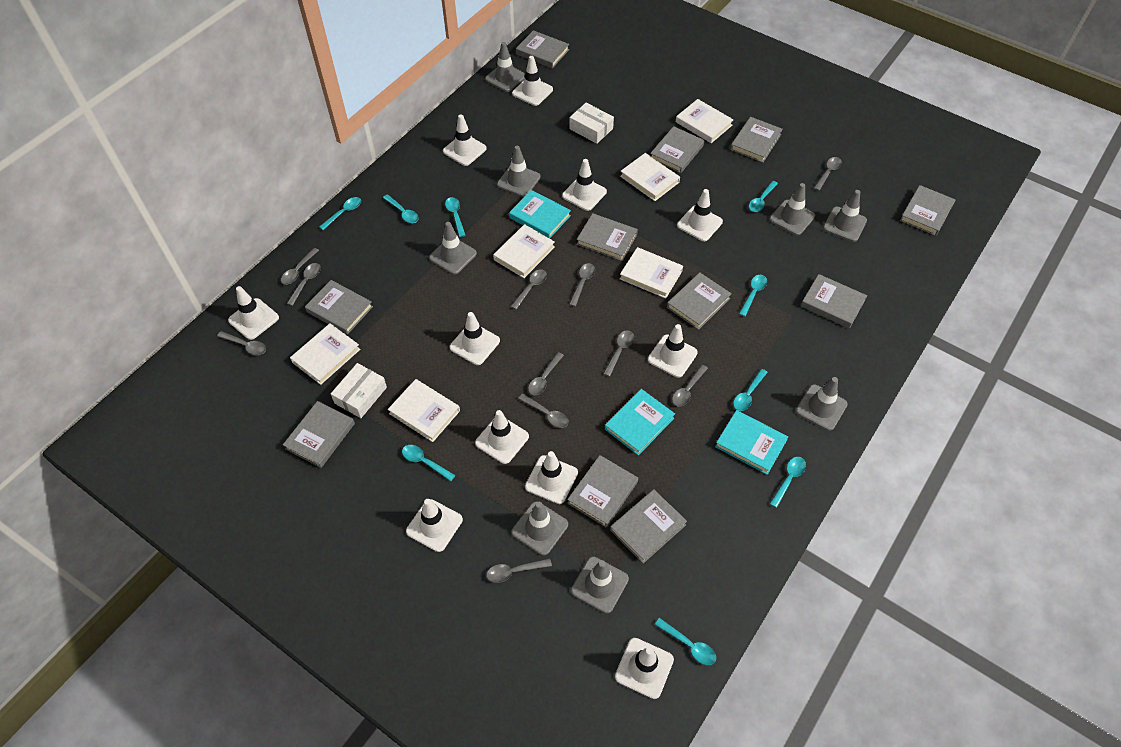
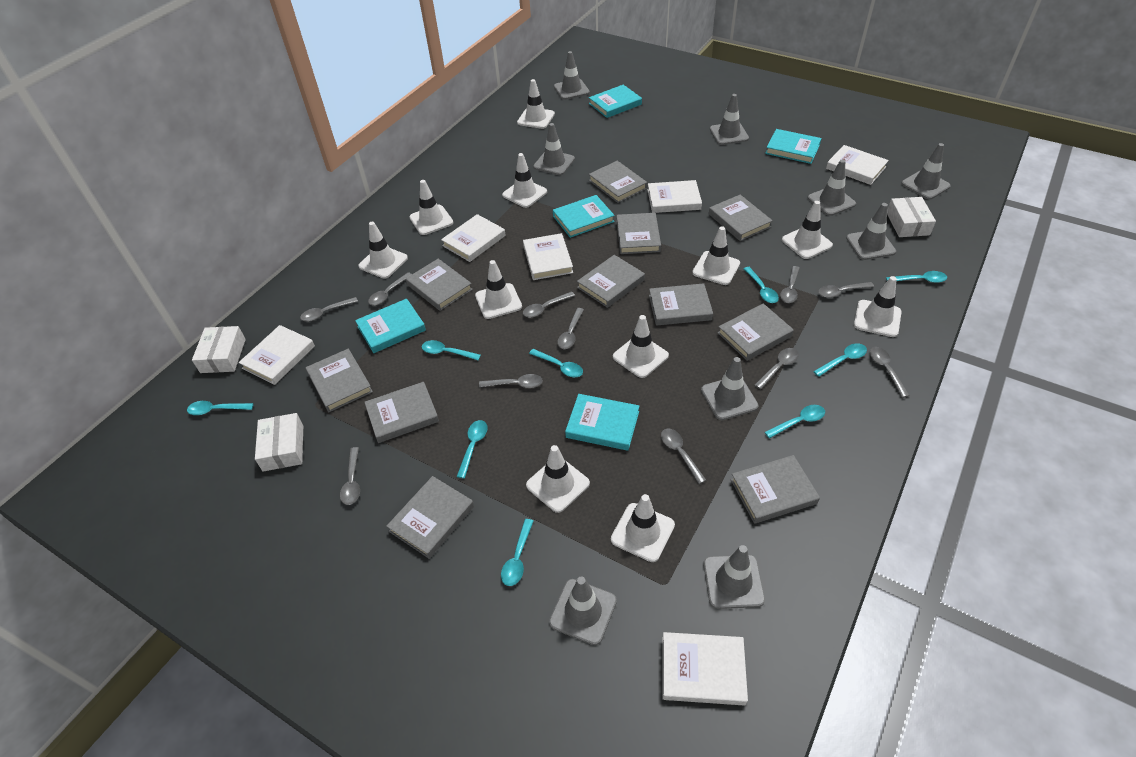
grey traffic cone: 8 -> 9
turquoise book: 3 -> 5
white box: 2 -> 3

